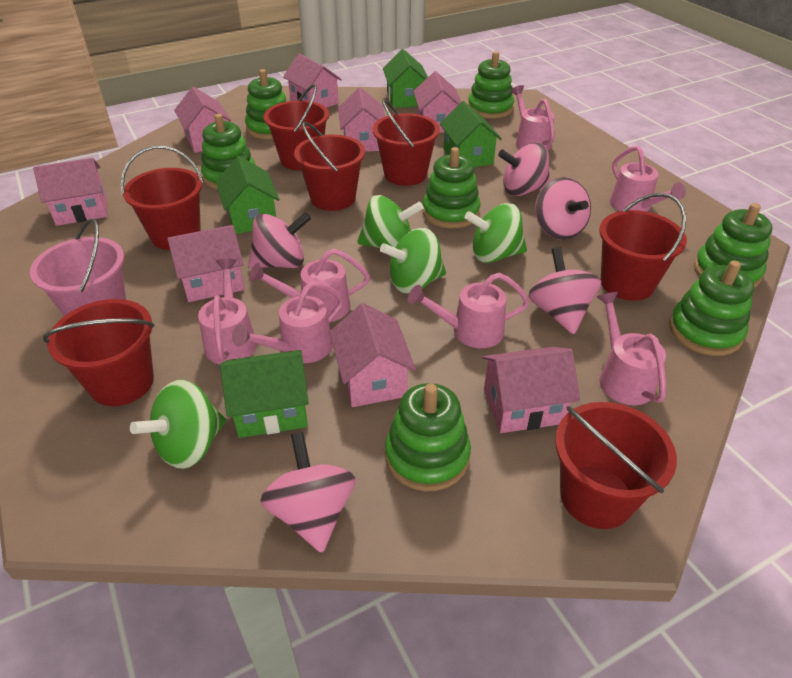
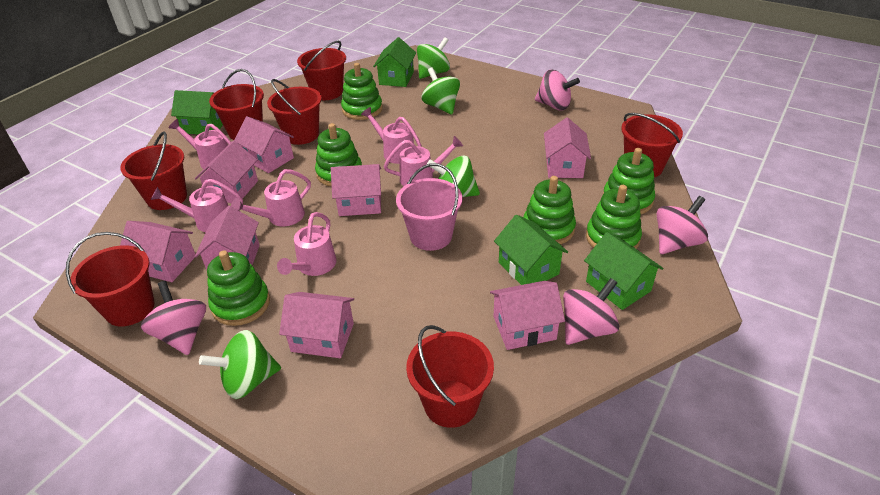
green stacking toy: 7 -> 6
pink spinning top: 5 -> 4
pink watering can: 7 -> 6

